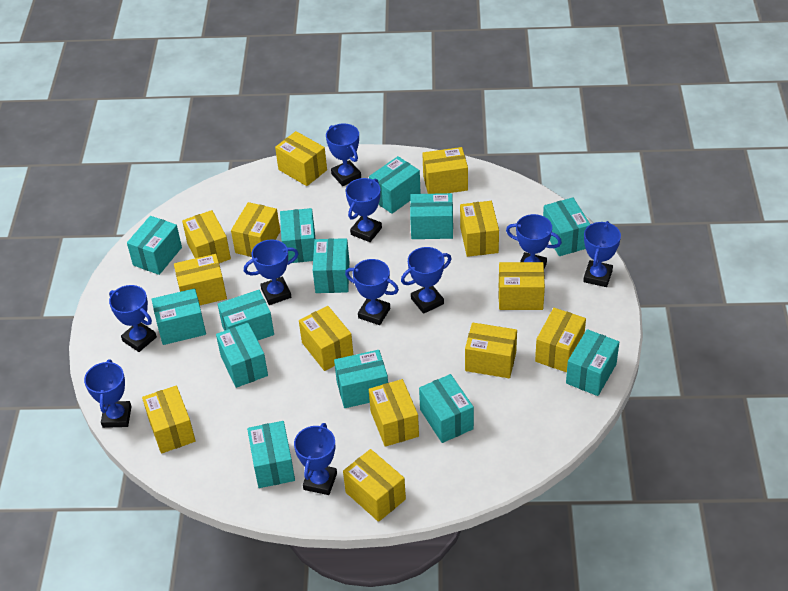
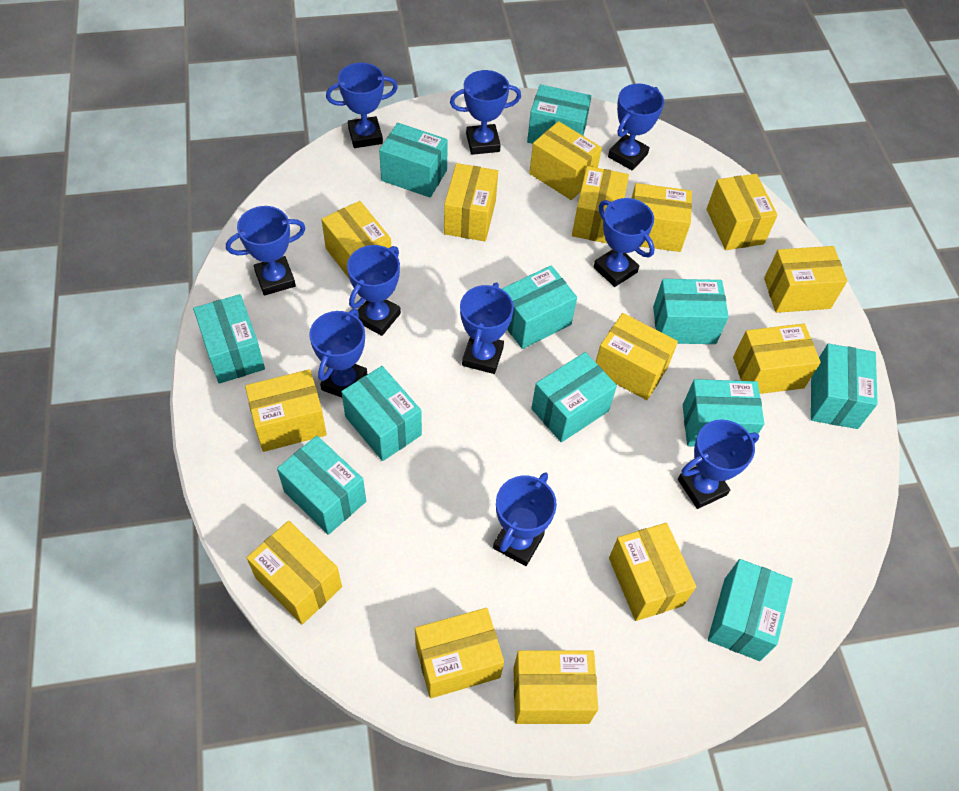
turquoise box: 13 -> 11
yellow box: 13 -> 14

